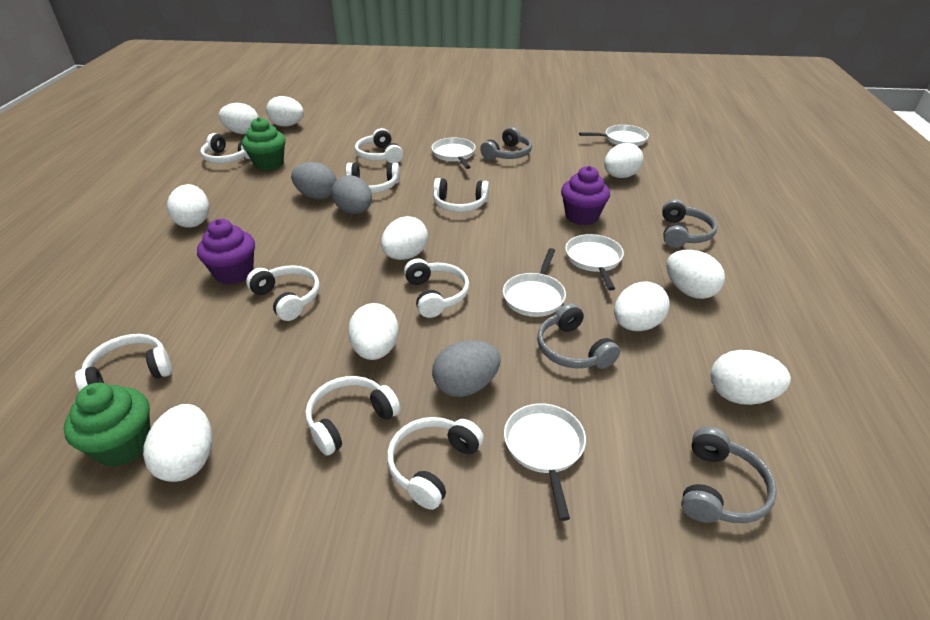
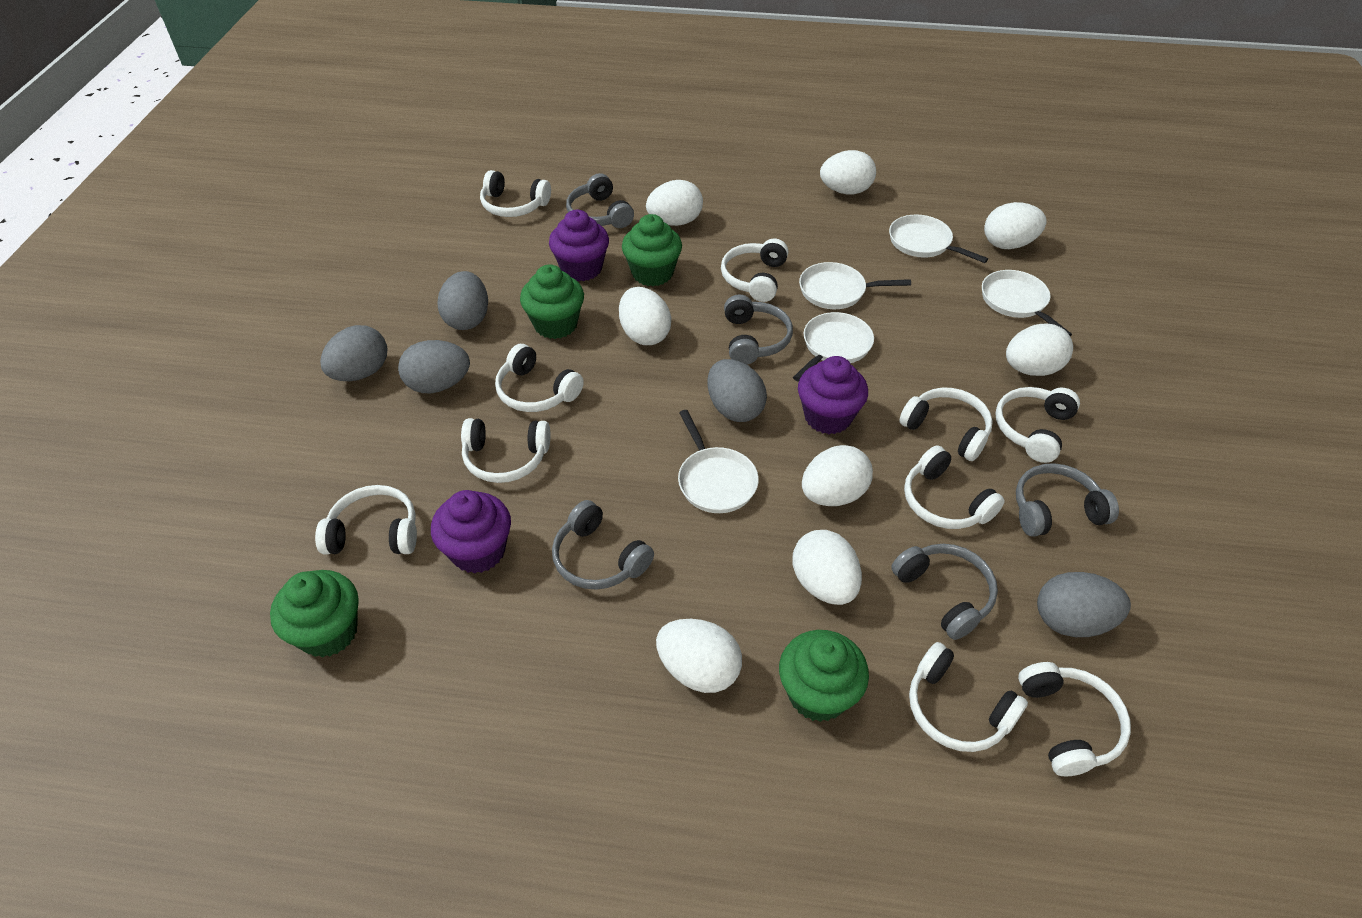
green cupcake: 2 -> 4
grey egg: 3 -> 5
grey headphones: 4 -> 5
purple cupcake: 2 -> 3
white egg: 10 -> 8
white headphones: 9 -> 10

